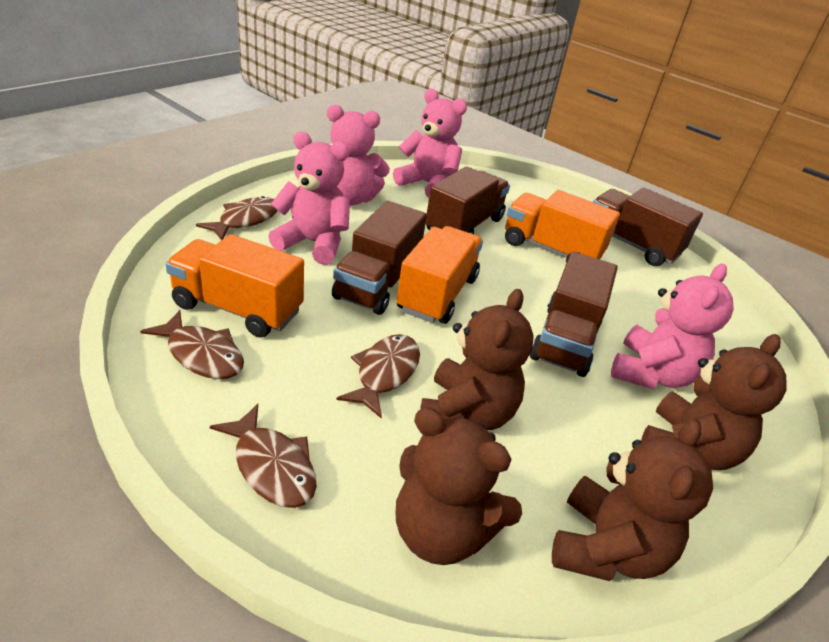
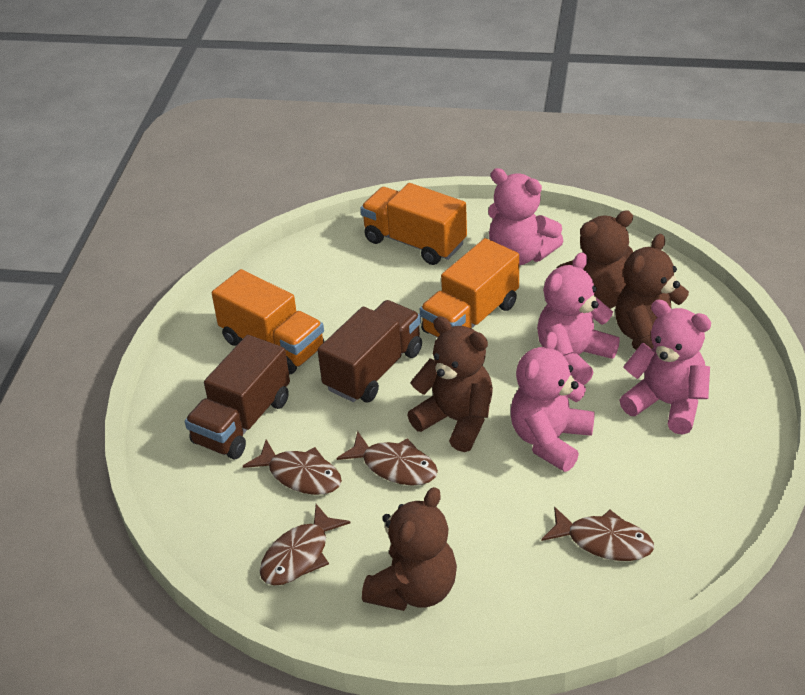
brown truck: 4 -> 2

